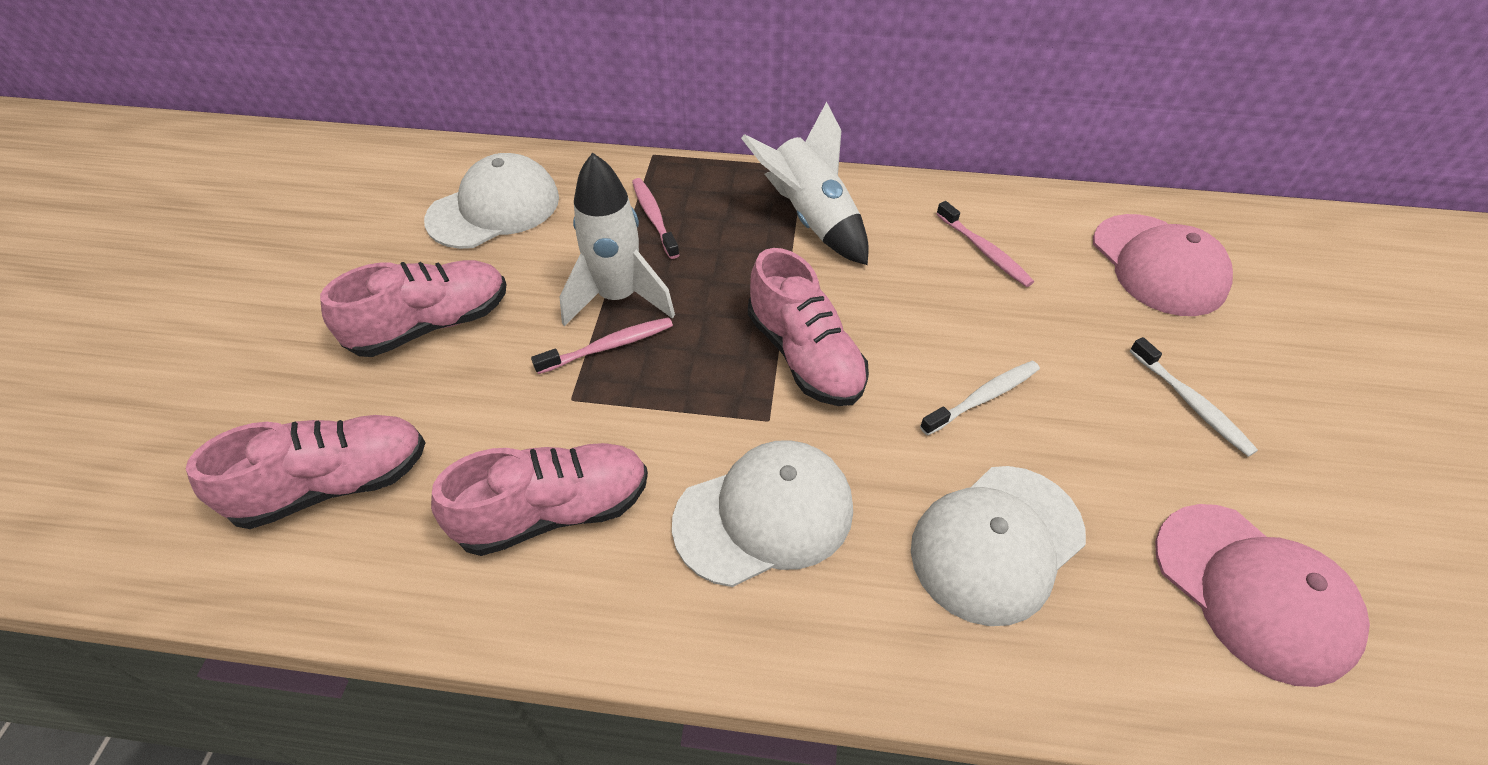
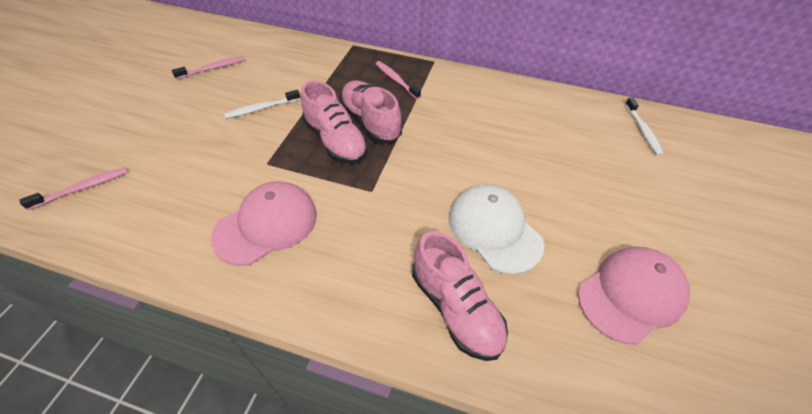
pink shoe: 4 -> 3
white cap: 3 -> 1
white rocket: 2 -> 0

